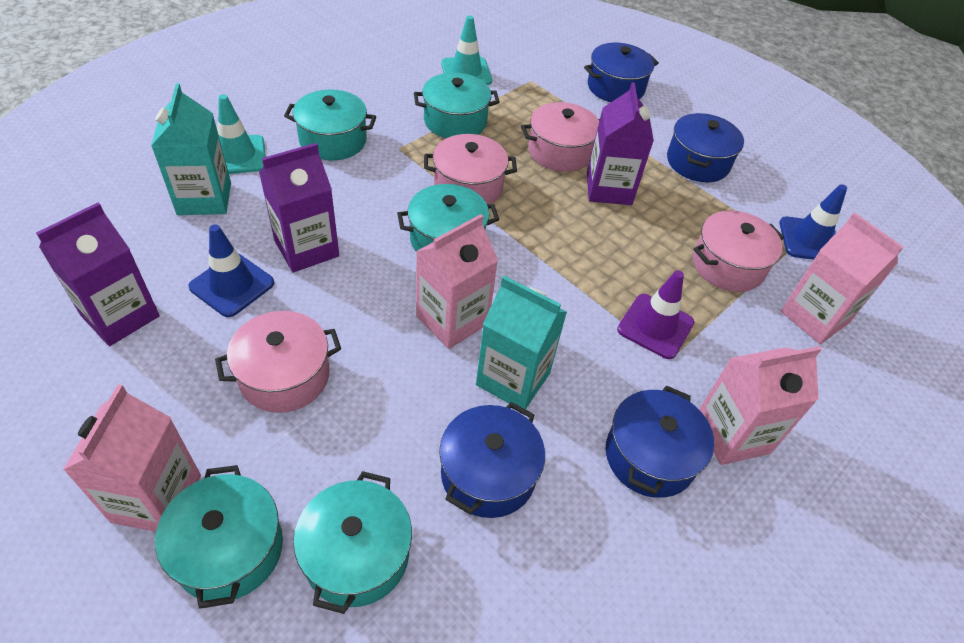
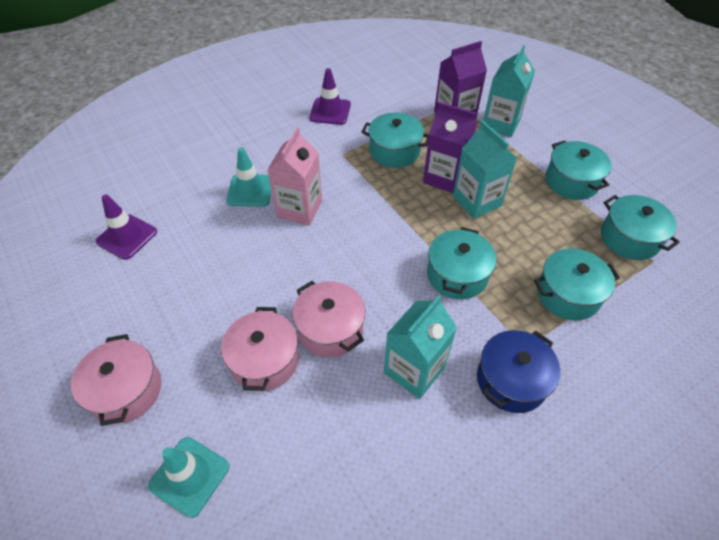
blue pot: 4 -> 1
blue traffic cone: 2 -> 0
pink carton: 4 -> 1
pink pot: 4 -> 3
purple carton: 3 -> 2
purple traffic cone: 1 -> 2
turquoise carton: 2 -> 3

